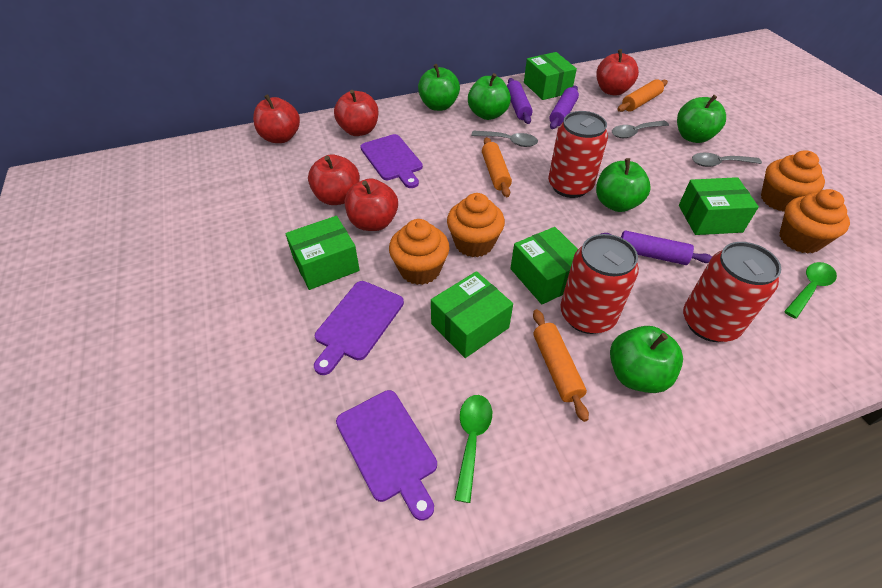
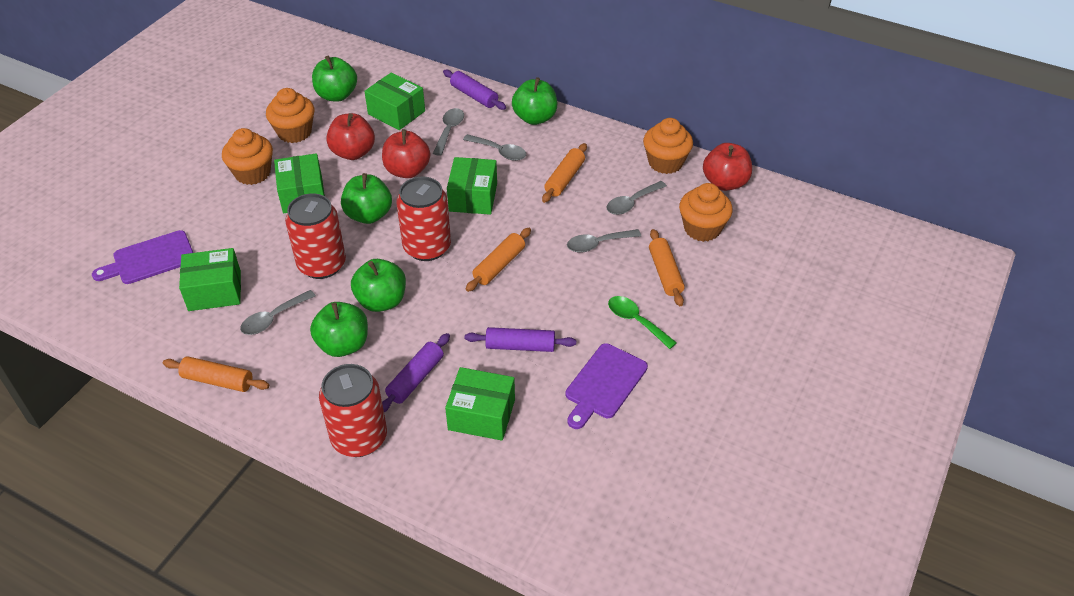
green spoon: 2 -> 1
grey spoon: 3 -> 5
orange rolling pin: 3 -> 4
purple cutting board: 3 -> 2
red apple: 5 -> 3

